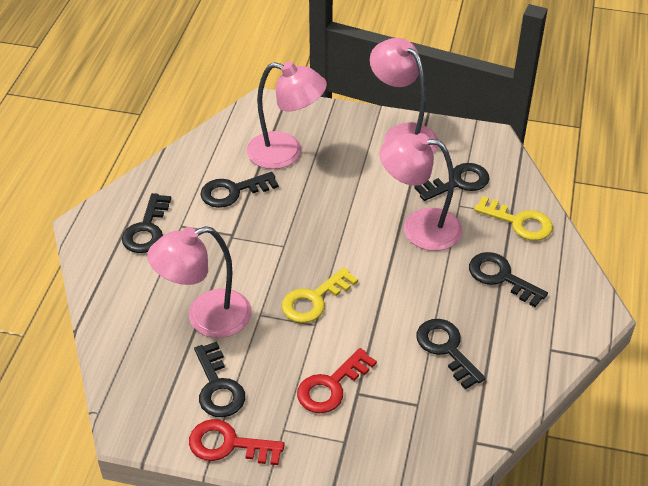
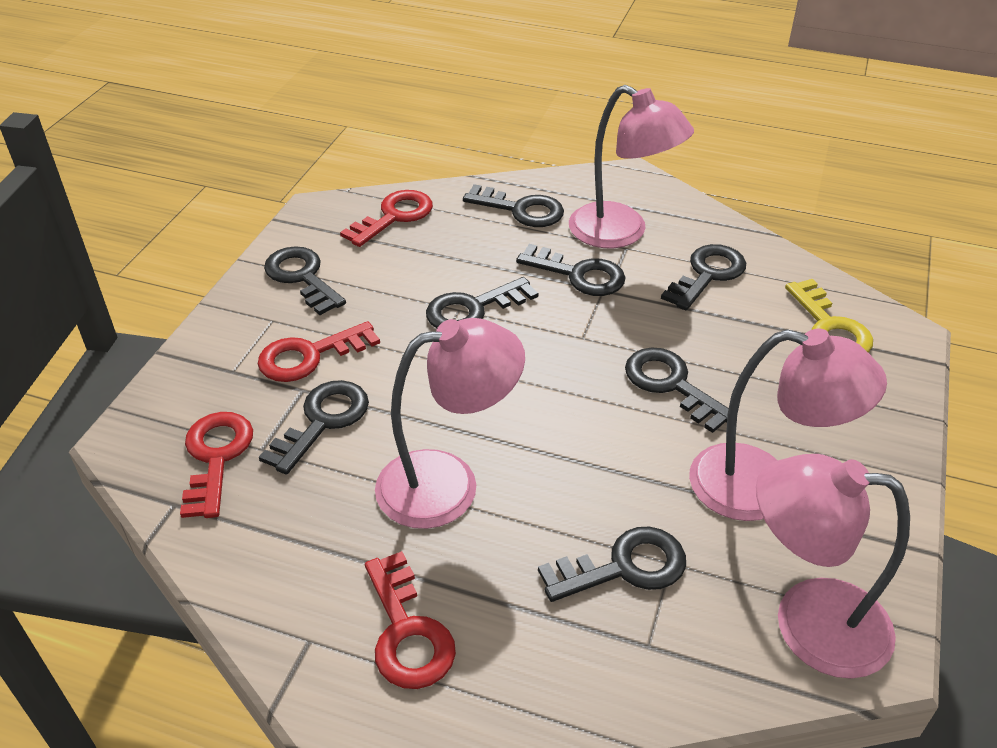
black key: 6 -> 8
red key: 2 -> 4
yellow key: 2 -> 1

